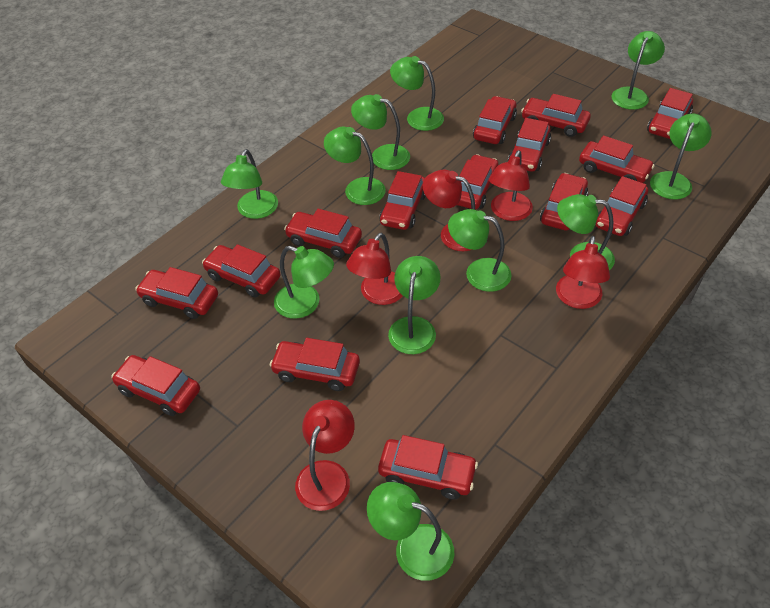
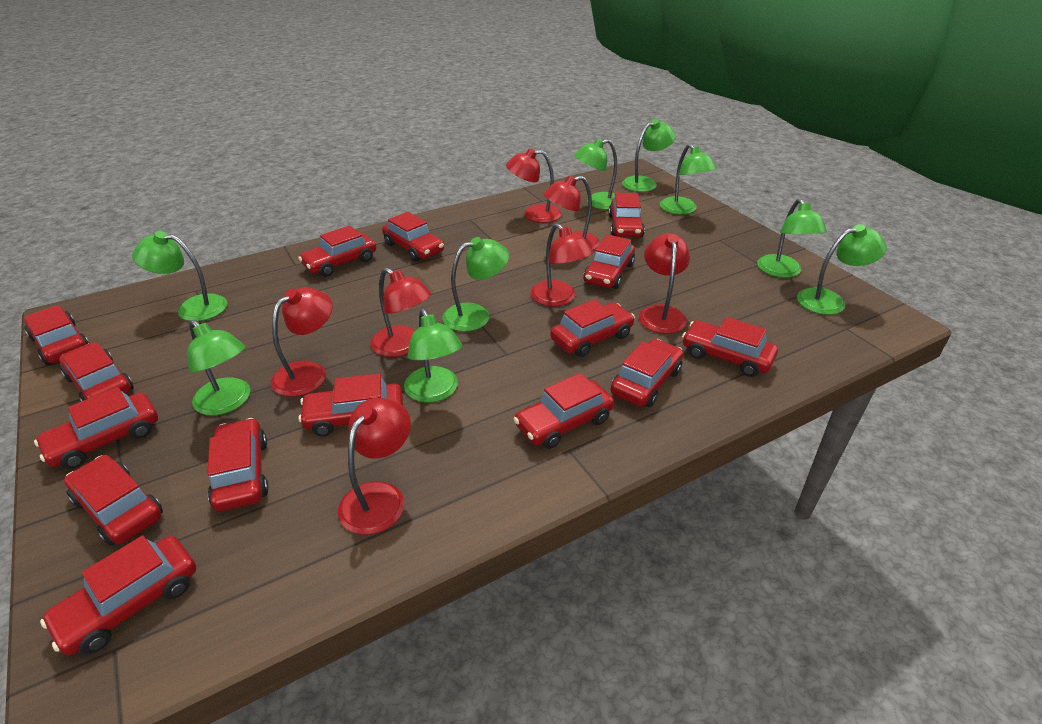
green lamp: 11 -> 9
red lamp: 5 -> 7

